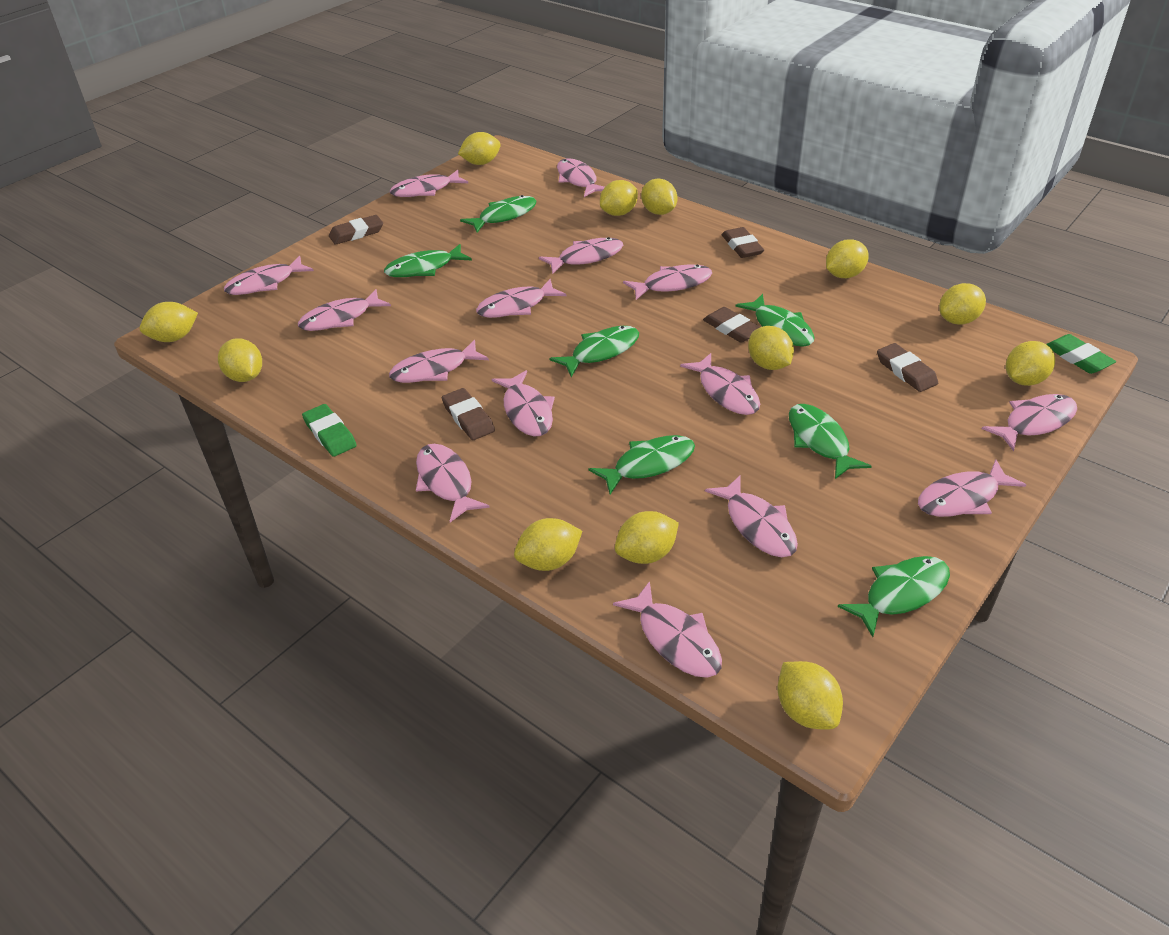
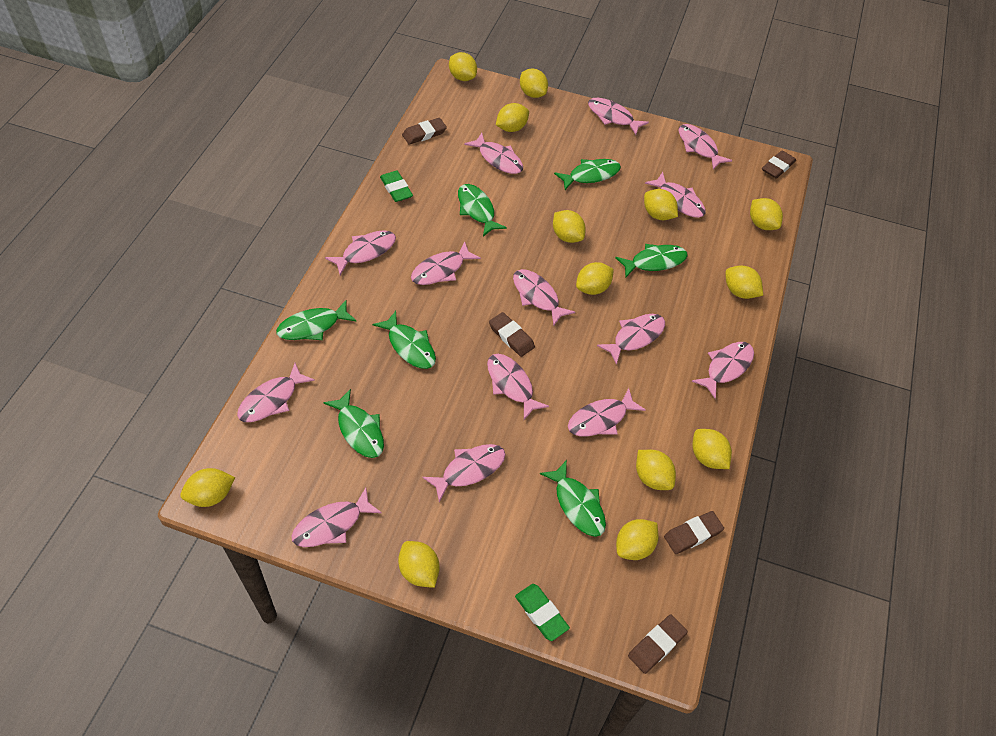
pink fish: 15 -> 14
yellow lemon: 12 -> 13

